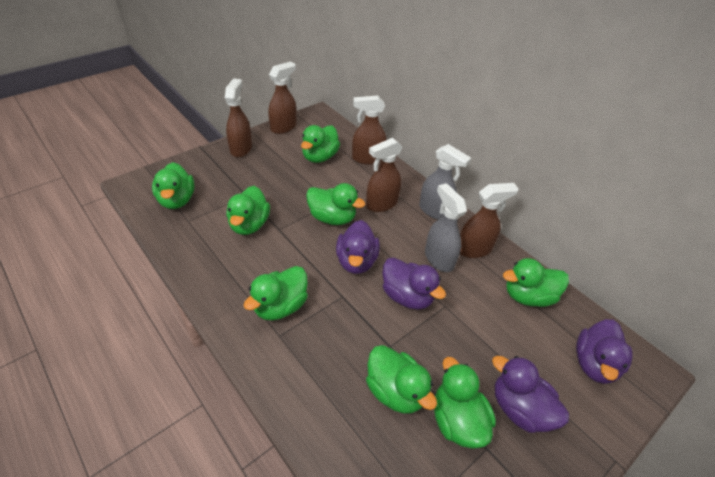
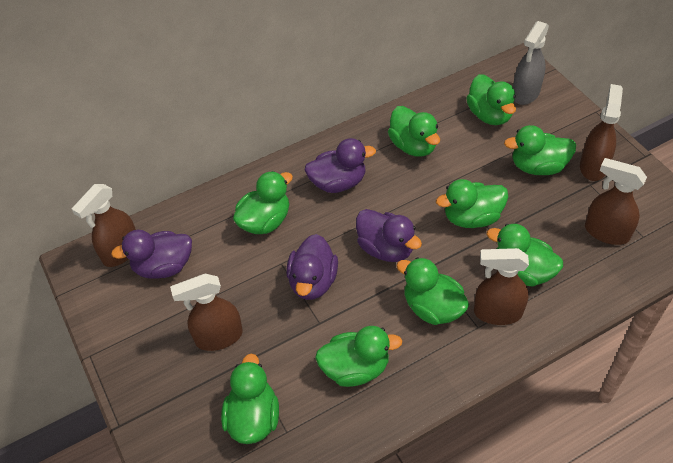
green duck: 8 -> 9
grey spray bottle: 2 -> 1

